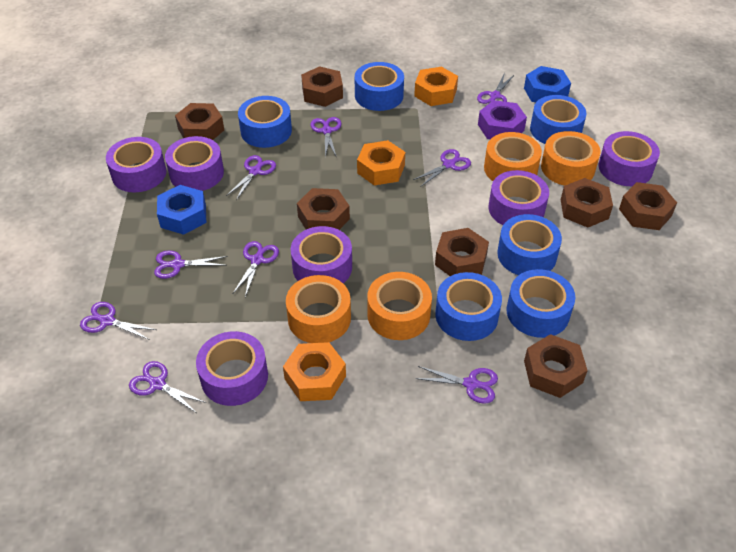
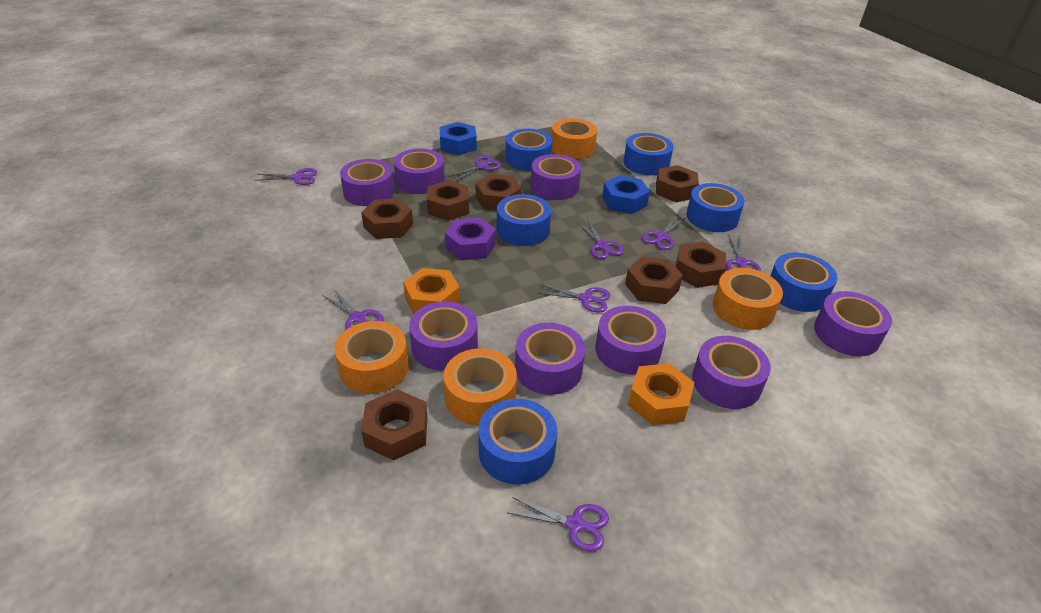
orange nut: 3 -> 2
purple scissors: 9 -> 8
purple tape: 6 -> 8

